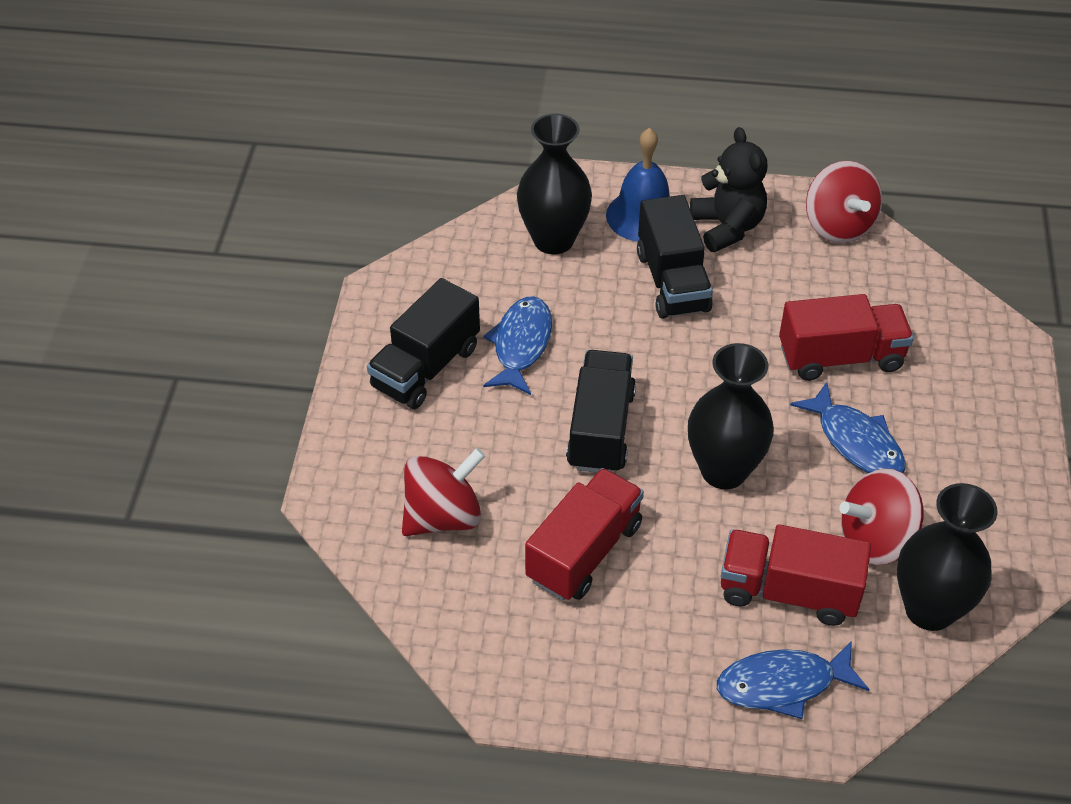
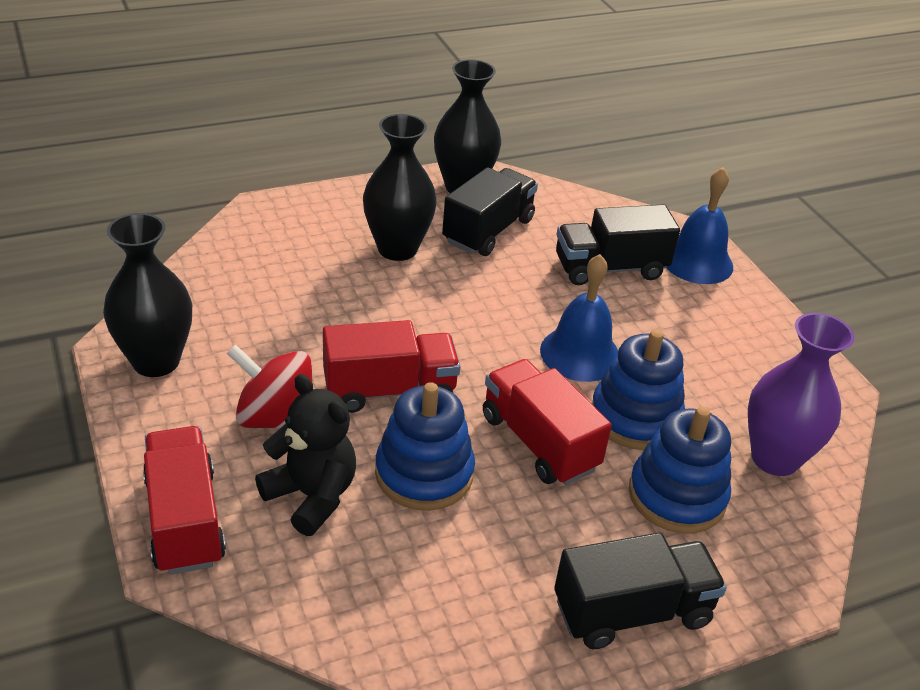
blue bell: 1 -> 2
blue fish: 3 -> 0
blue stacking toy: 0 -> 3
purple vase: 0 -> 1
red spinning top: 3 -> 1

